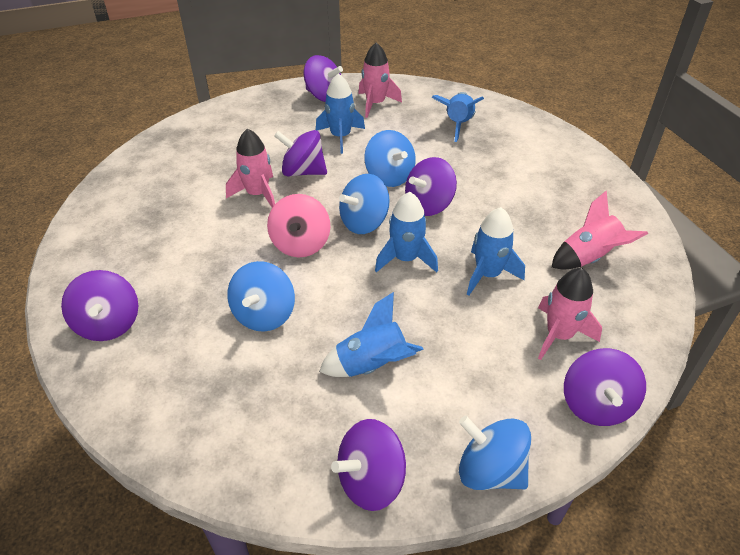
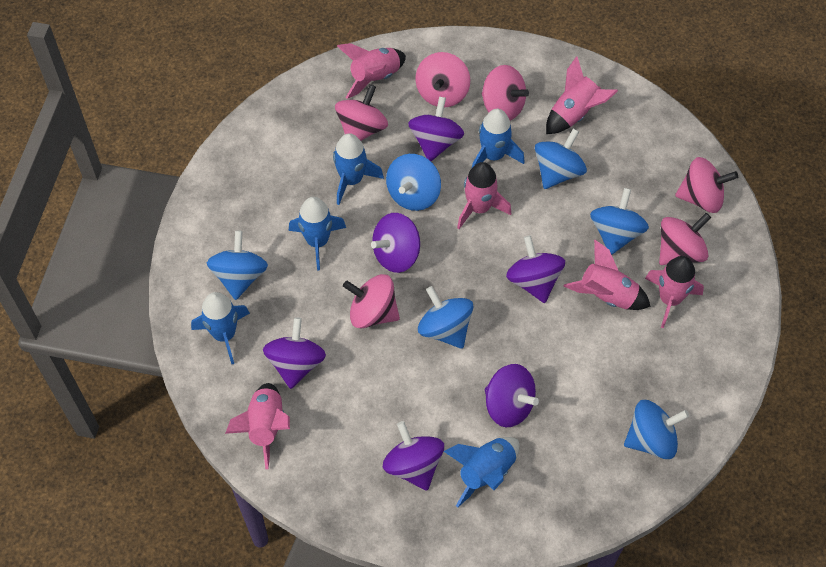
blue spinning top: 4 -> 6
pink rocket: 4 -> 6
pink spinning top: 1 -> 6

